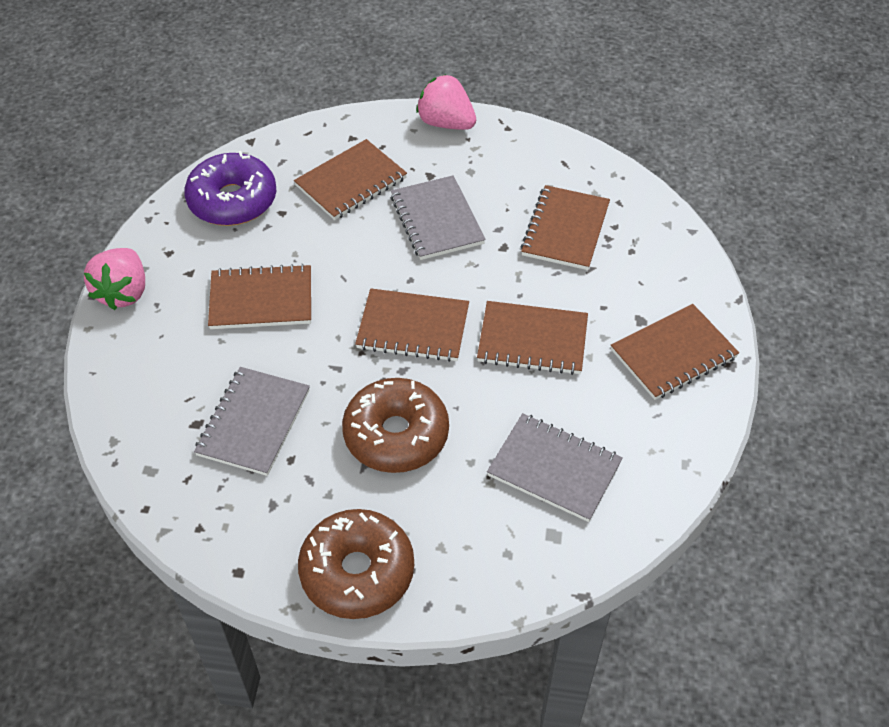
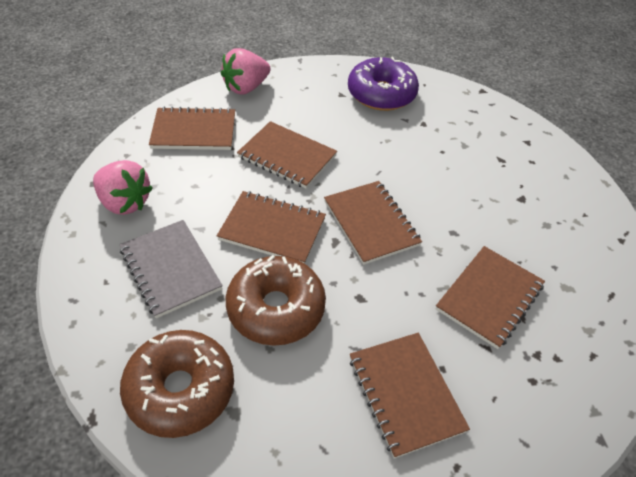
grey notebook: 3 -> 1

